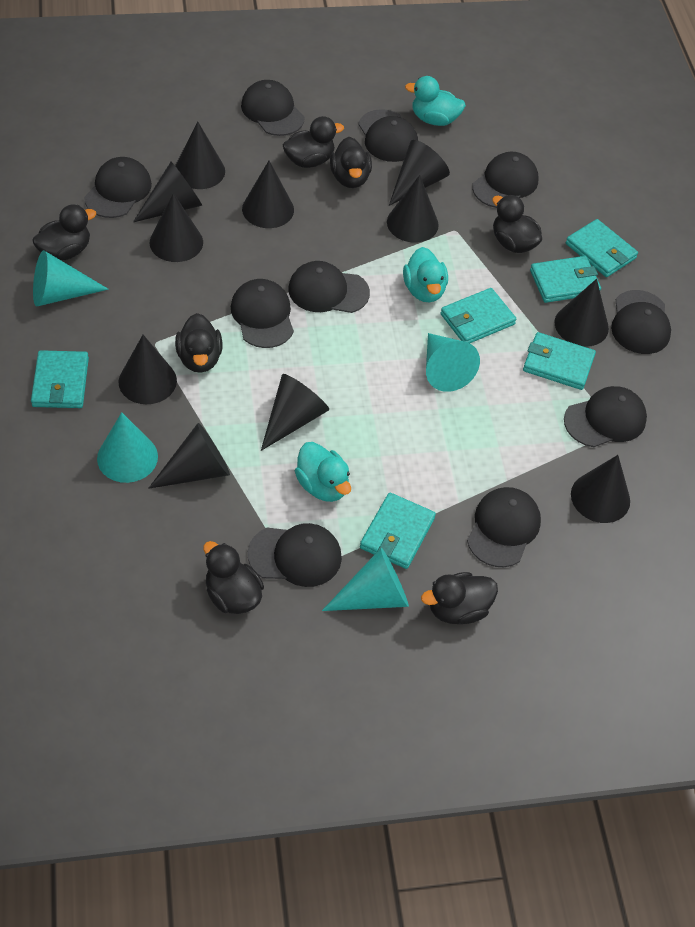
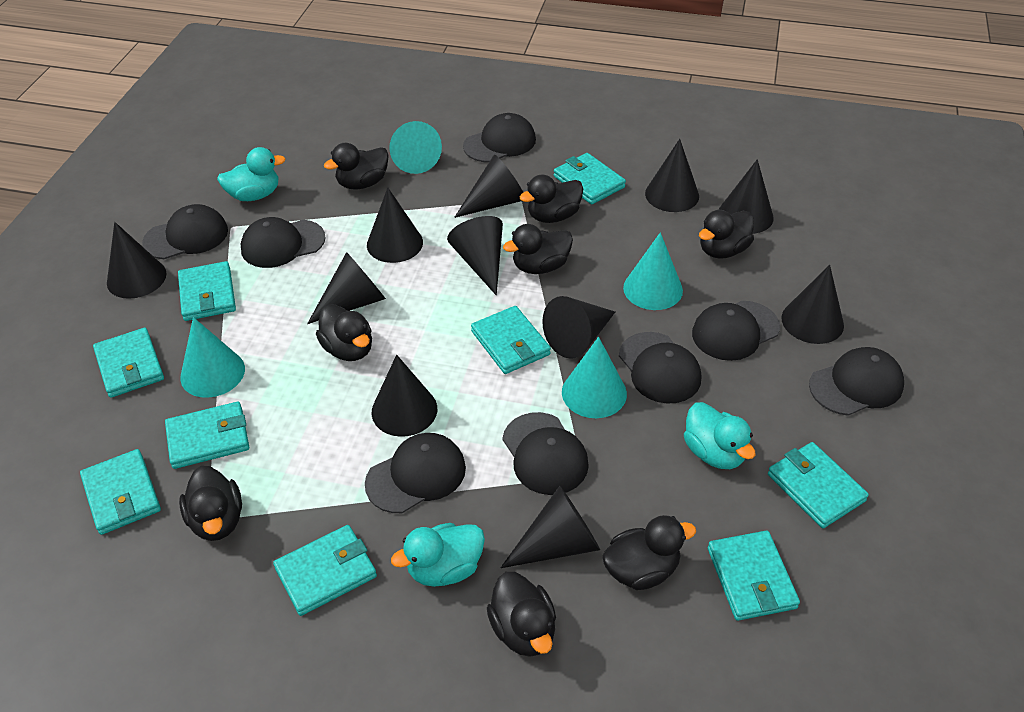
black cap: 10 -> 8
black duck: 7 -> 8
turquoise wallet: 6 -> 9

